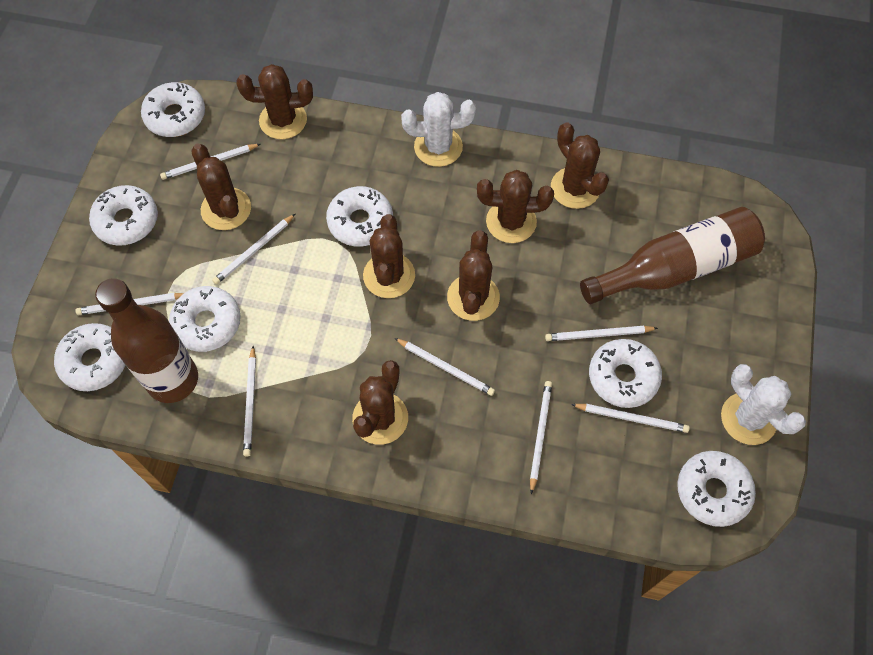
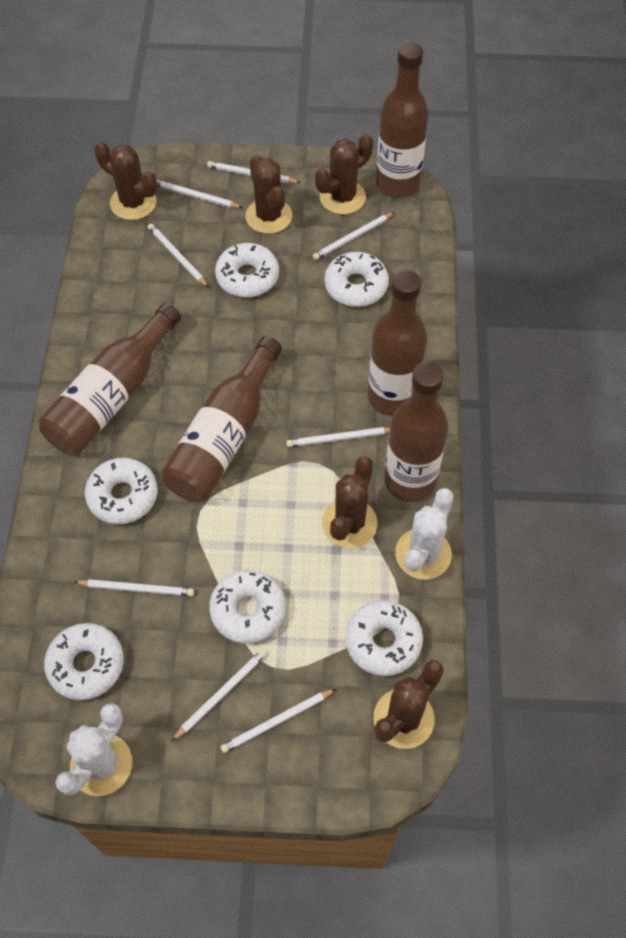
brown bottle: 2 -> 5
brown cactus: 7 -> 5
white donut: 7 -> 6

